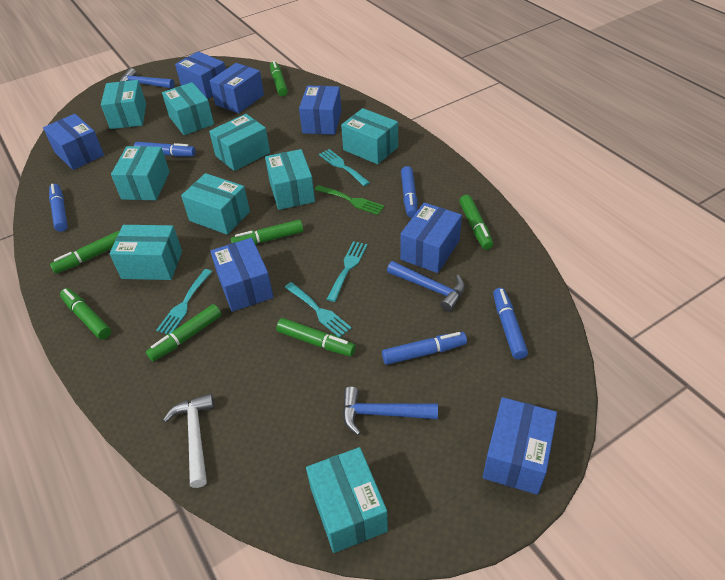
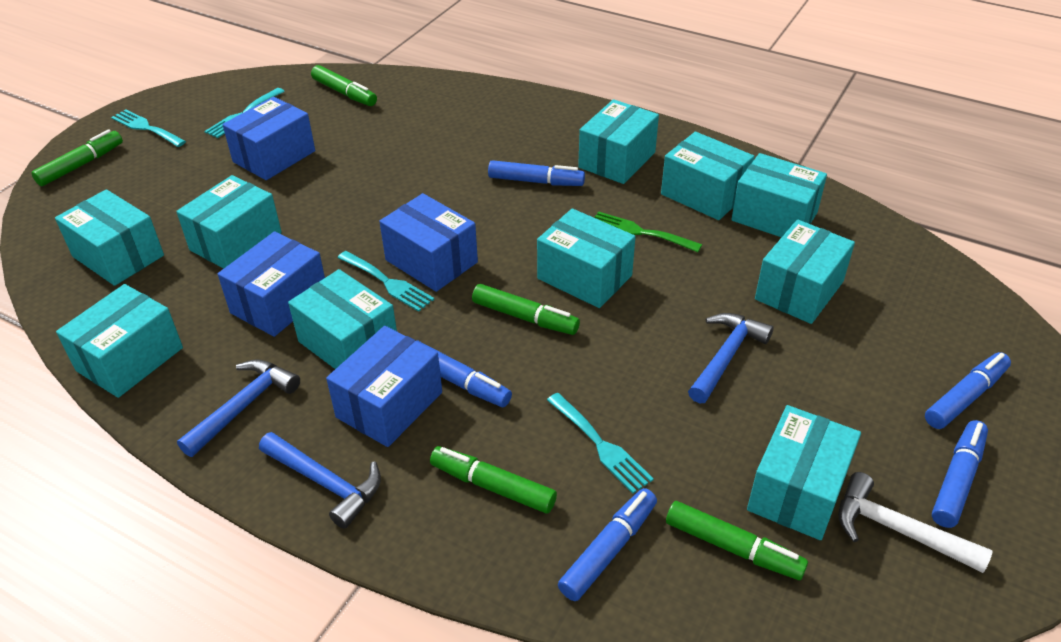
blue box: 7 -> 4
green marker: 7 -> 5
turquoise box: 9 -> 10

